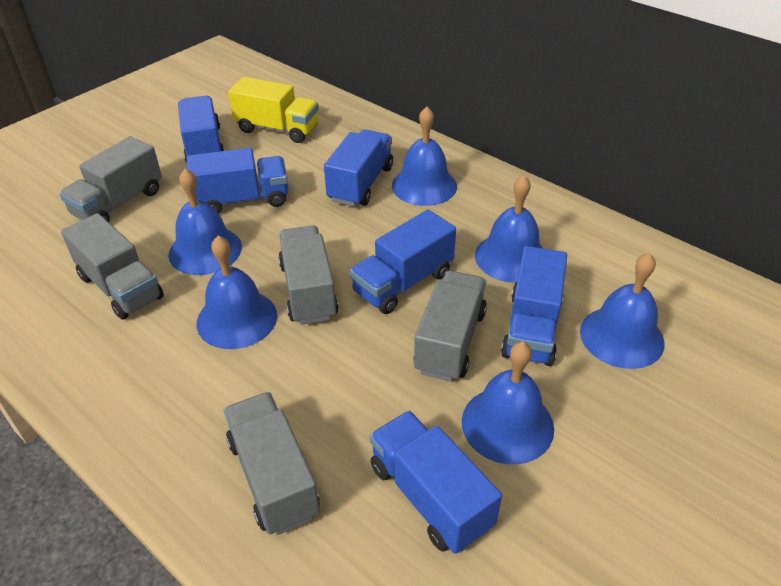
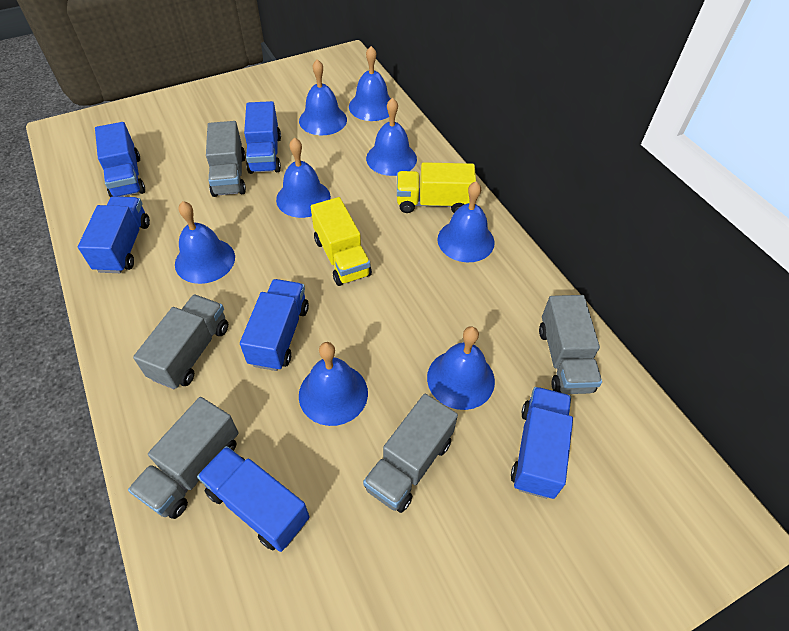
blue bell: 6 -> 8
yellow truck: 1 -> 2

